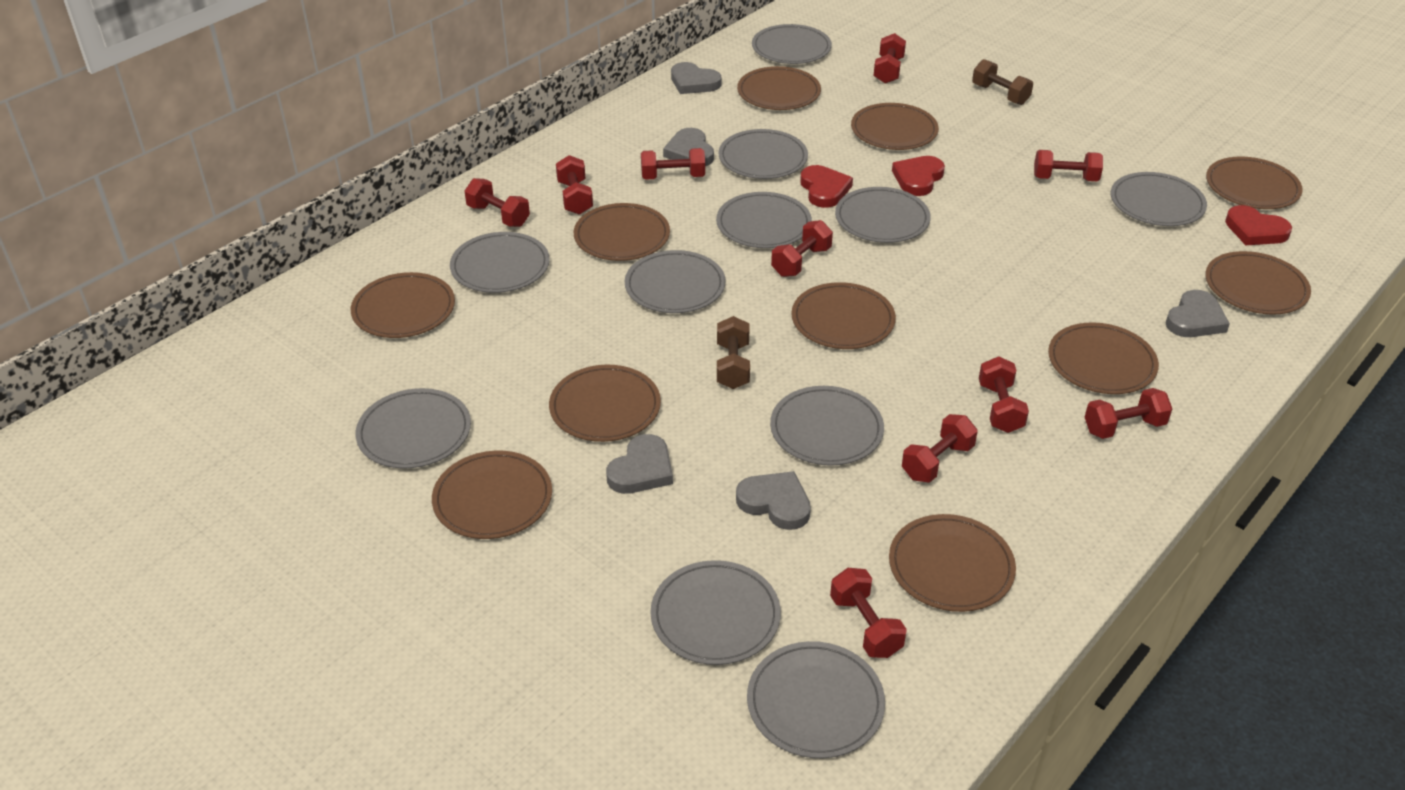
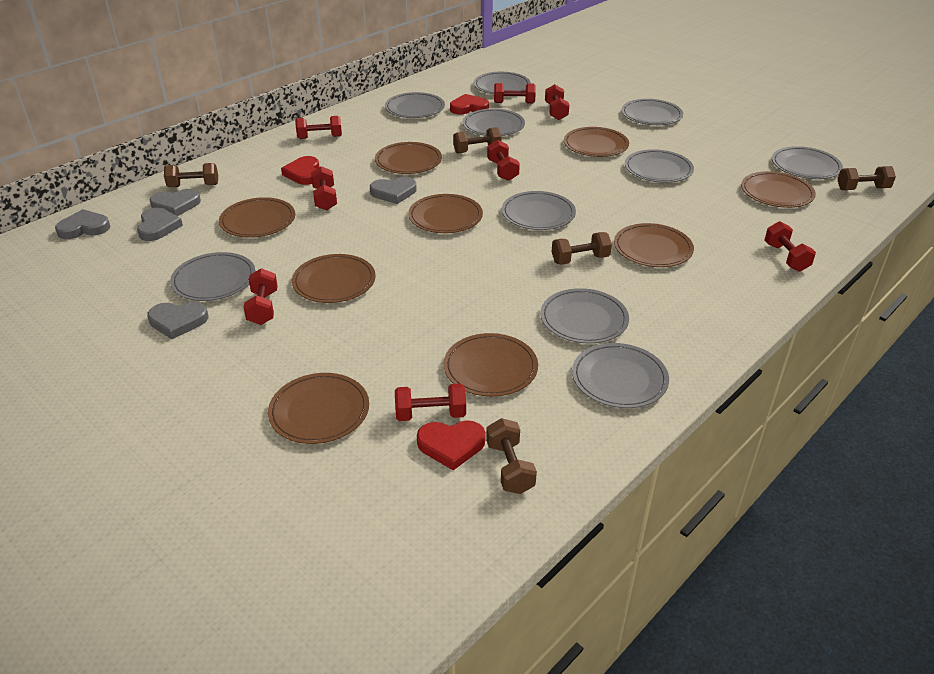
brown dumbbell: 2 -> 5
brown plate: 11 -> 9
grey plate: 11 -> 10
red dumbbell: 10 -> 8

